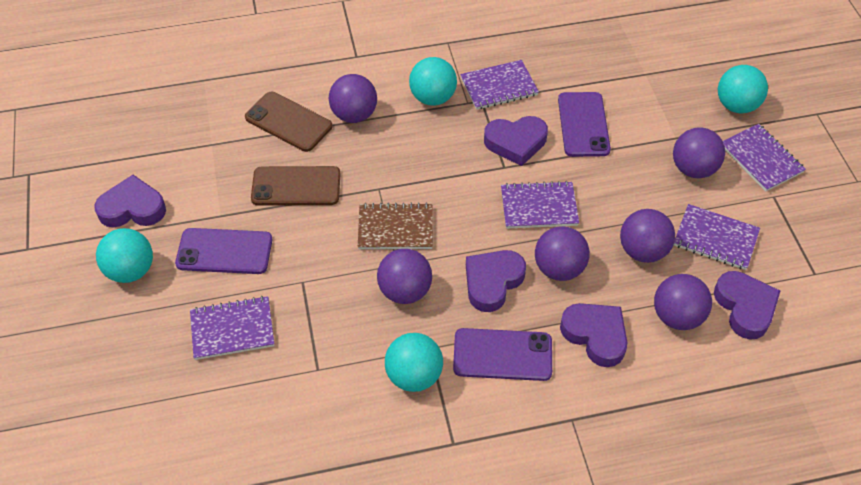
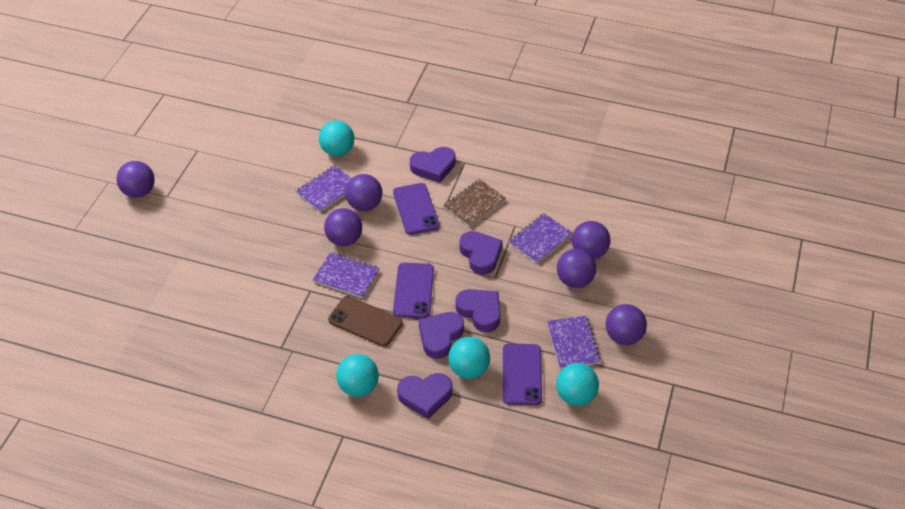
brown phone: 2 -> 1
purple notebook: 5 -> 4

